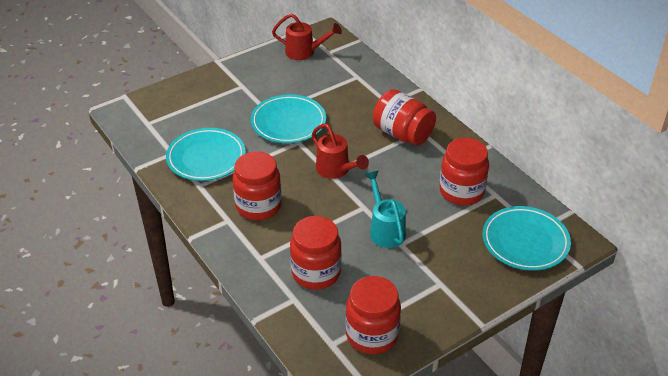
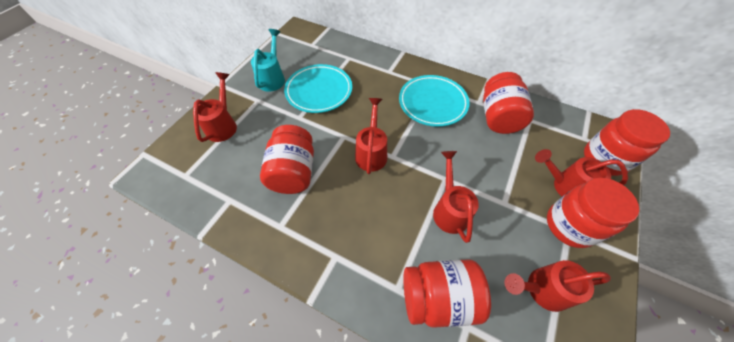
red watering can: 2 -> 5
turquoise plate: 3 -> 2

